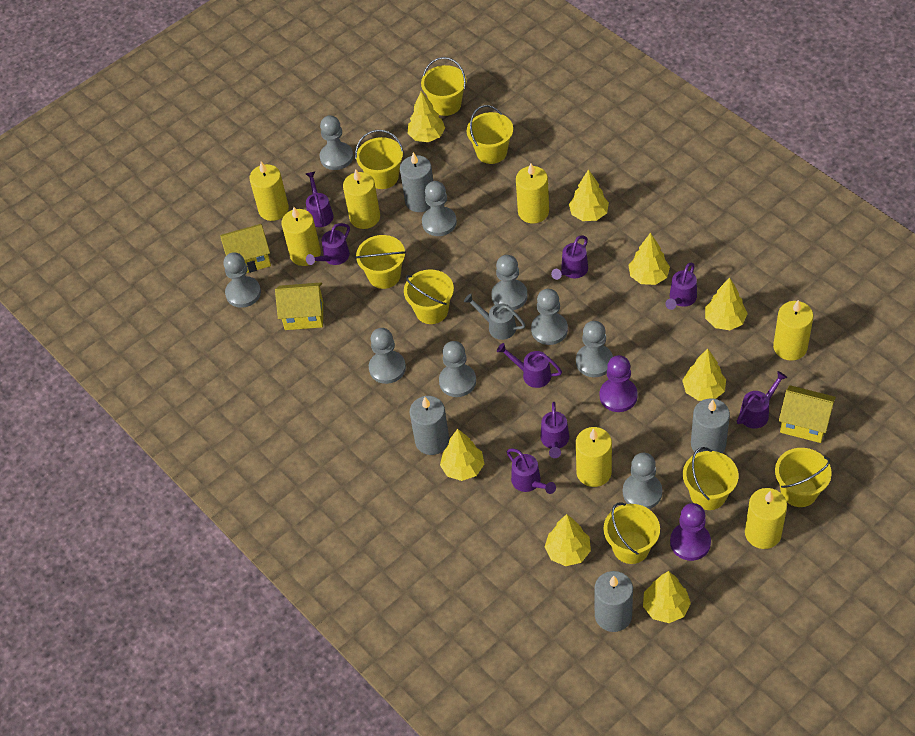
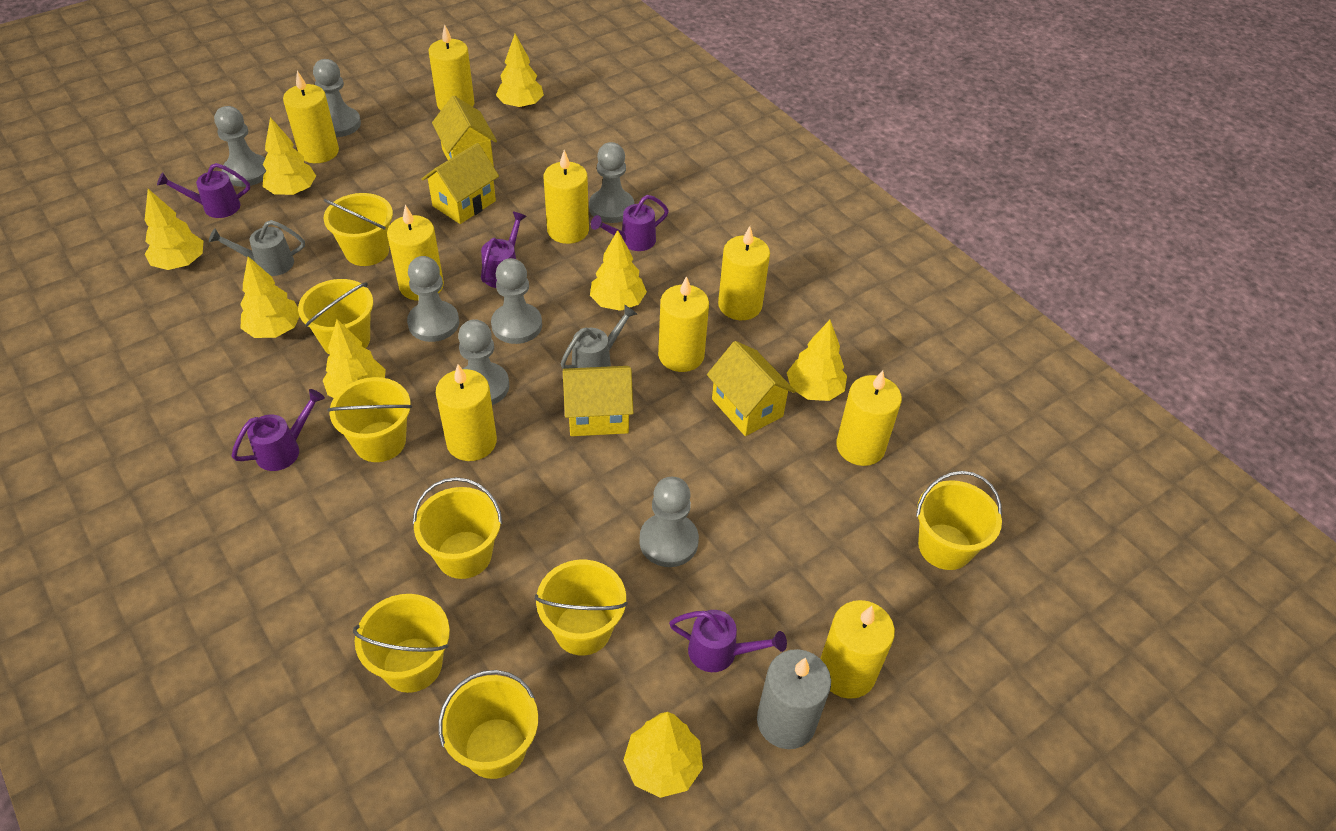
grey candle: 4 -> 1
grey pawn: 9 -> 7
grey watering can: 1 -> 2
purple pawn: 2 -> 0
purple watering can: 8 -> 5
yellow candle: 7 -> 9
yellow house: 3 -> 4

